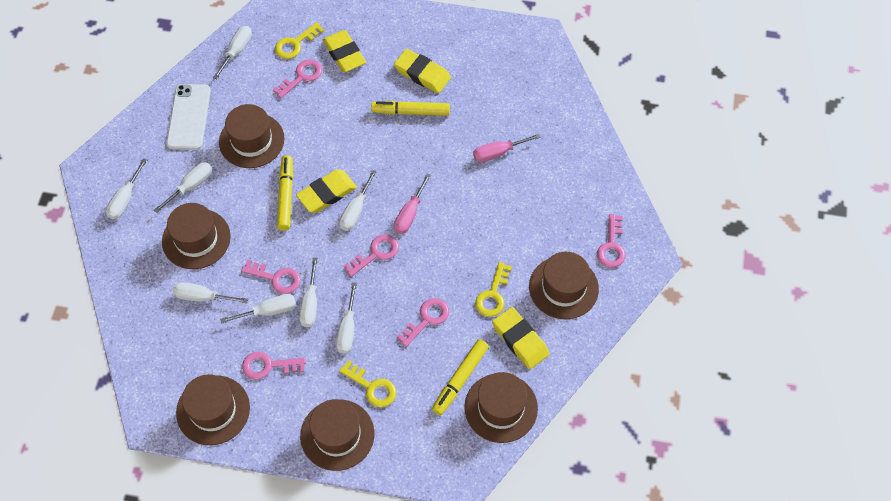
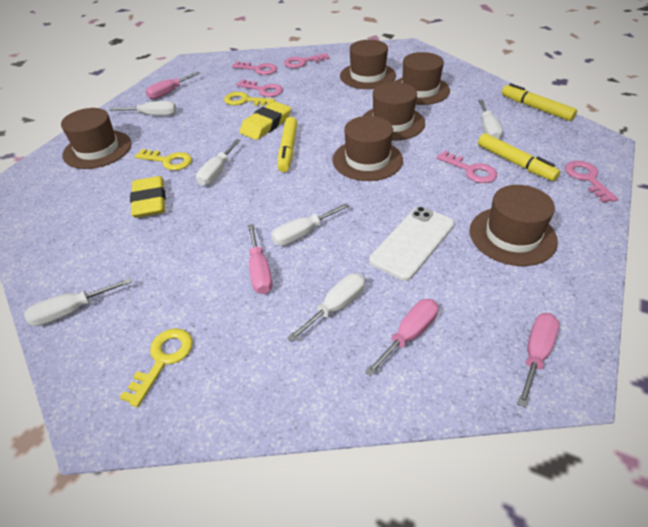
pink key: 6 -> 5
pink screwdriver: 2 -> 4
white screwdriver: 8 -> 6
yellow eraser: 4 -> 2

